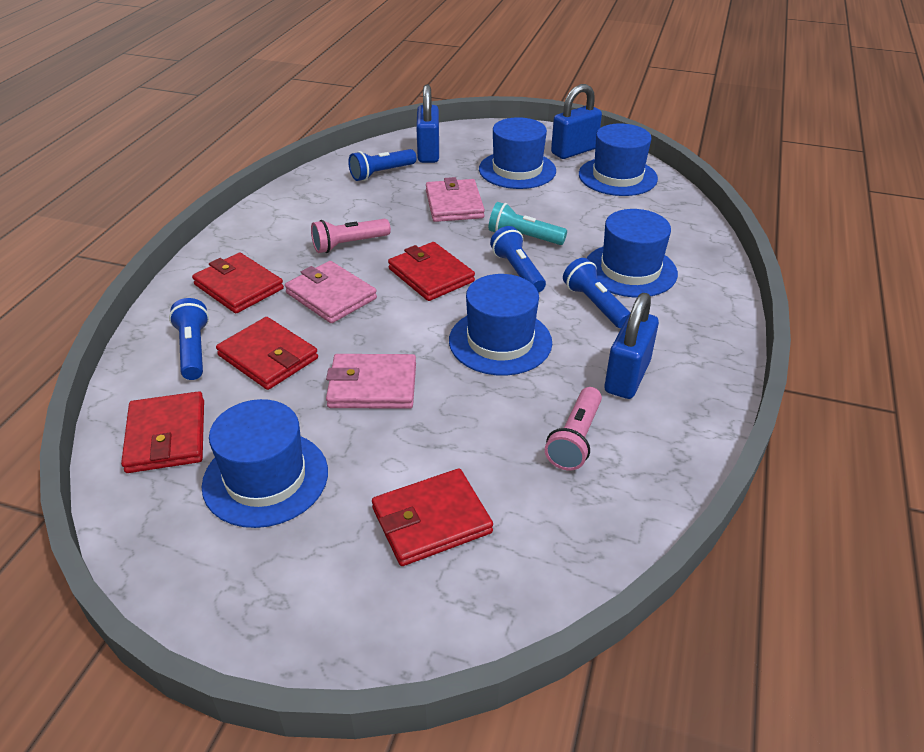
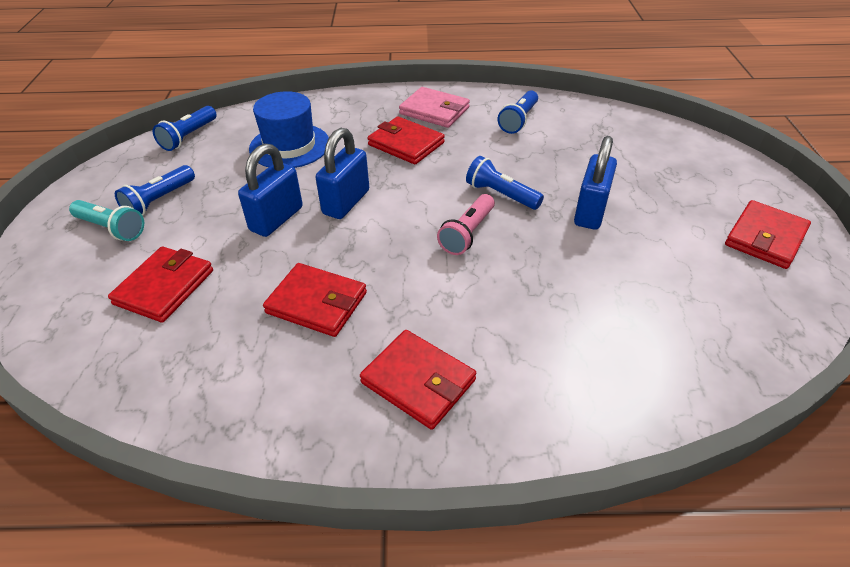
blue hat: 5 -> 1
pink flashlight: 2 -> 1
pink wallet: 3 -> 1

